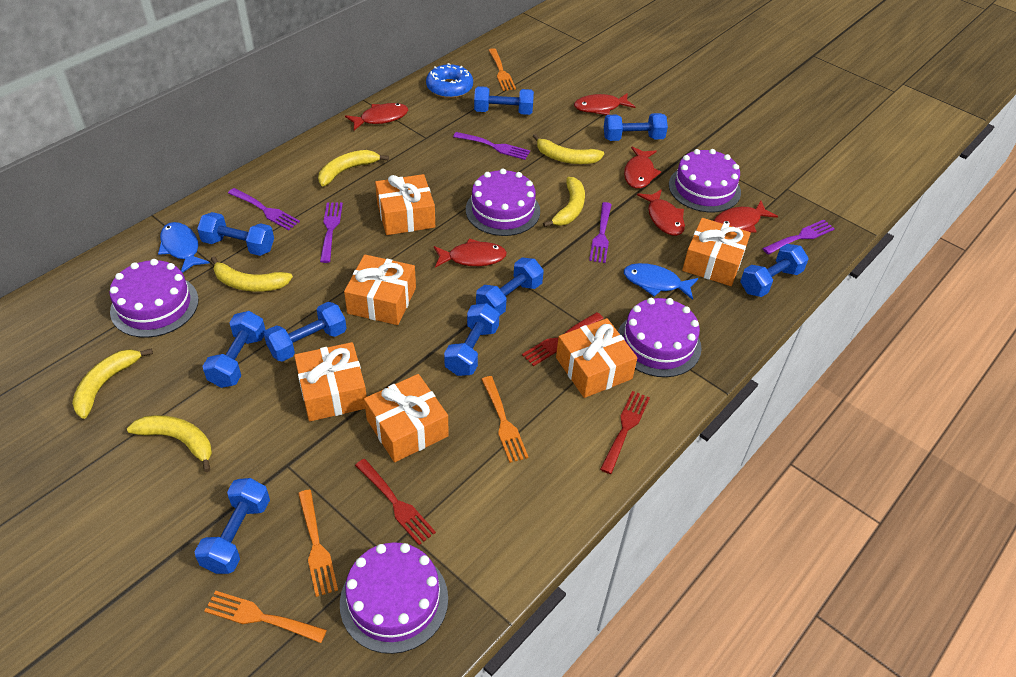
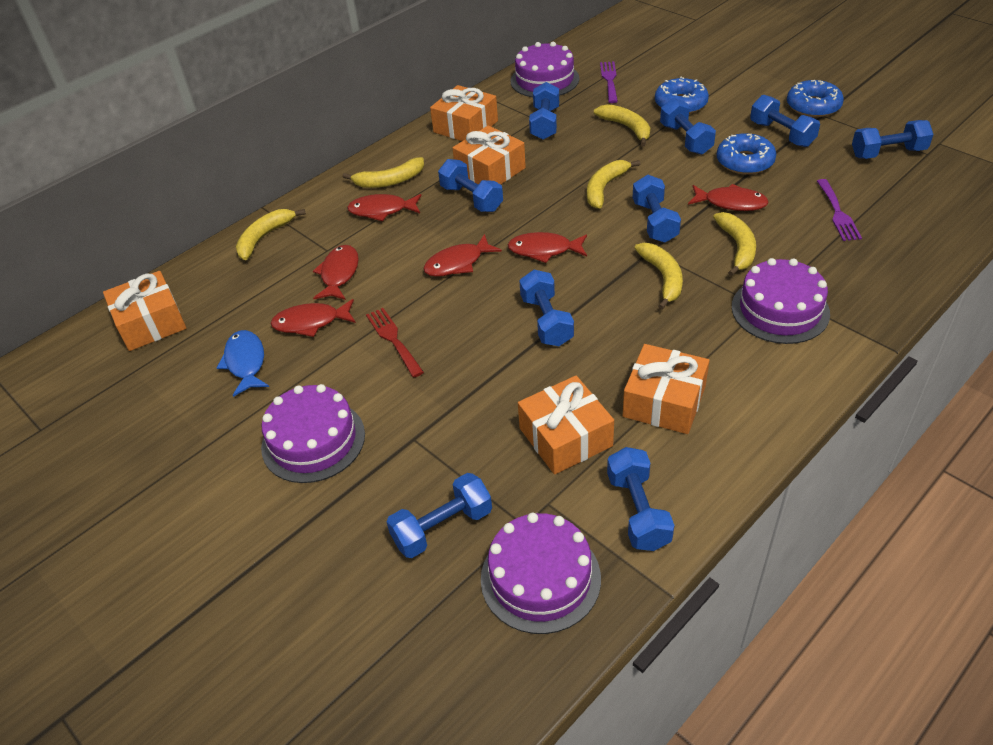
blue donut: 1 -> 3
blue fish: 2 -> 1
orange fork: 4 -> 0
orange gift: 6 -> 5
purple cake: 5 -> 4
purple fork: 5 -> 2
red fork: 3 -> 1

